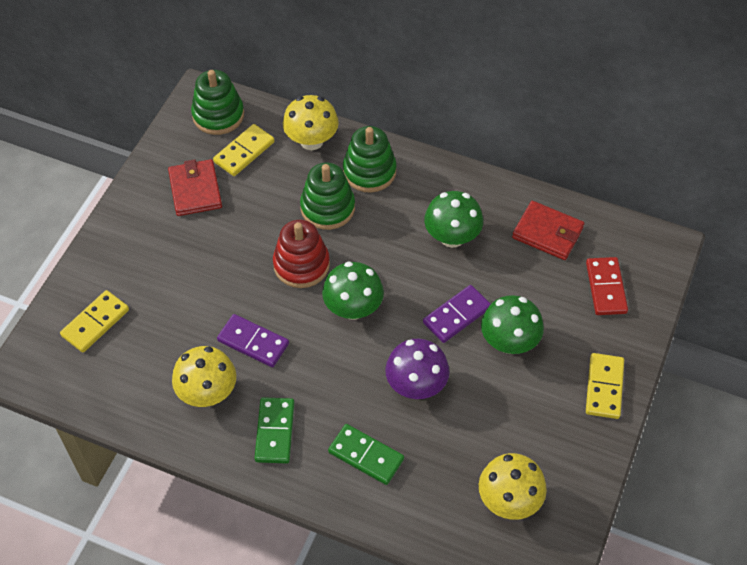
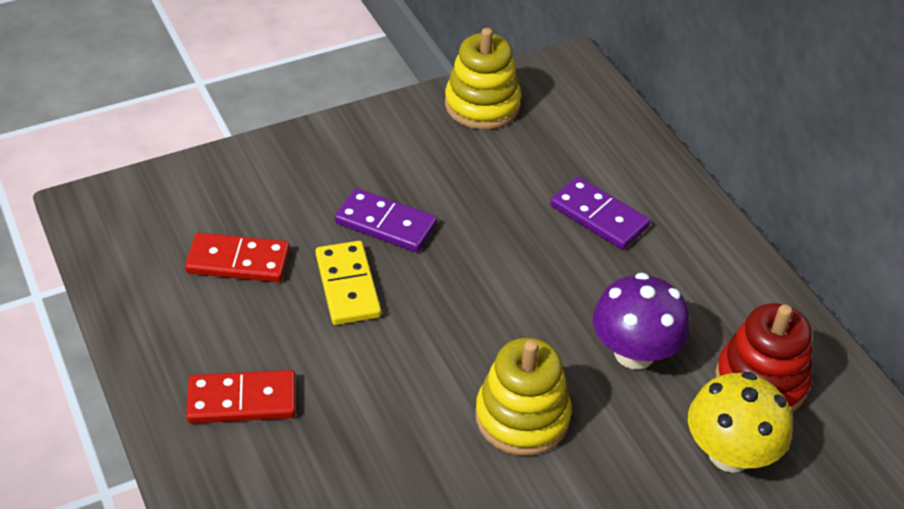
green domino: 2 -> 0
green mushroom: 3 -> 0
green stacking toy: 3 -> 0
red domino: 1 -> 2
red wallet: 2 -> 0
yellow domino: 3 -> 1
yellow mushroom: 3 -> 1
yellow stacking toy: 0 -> 2

